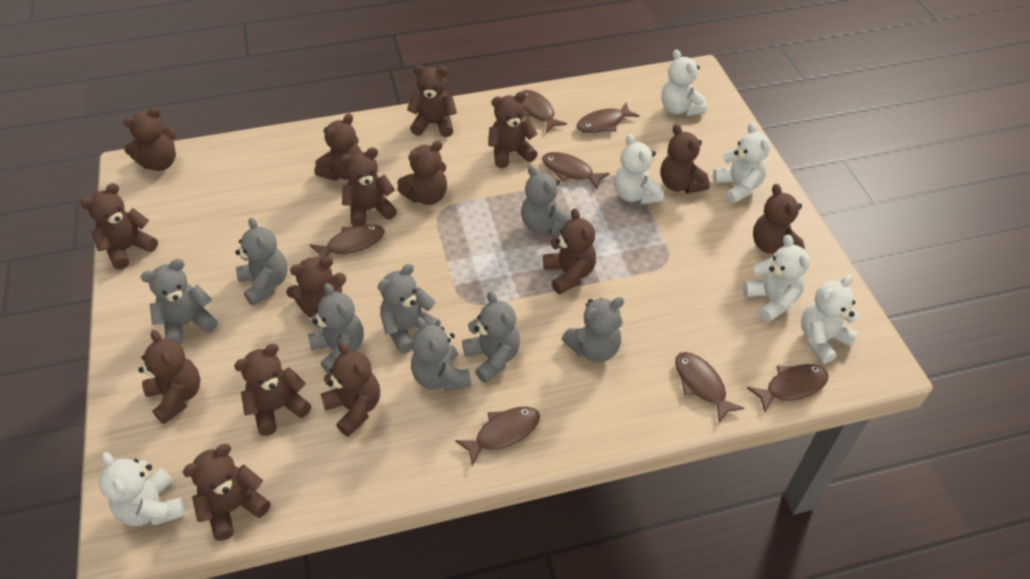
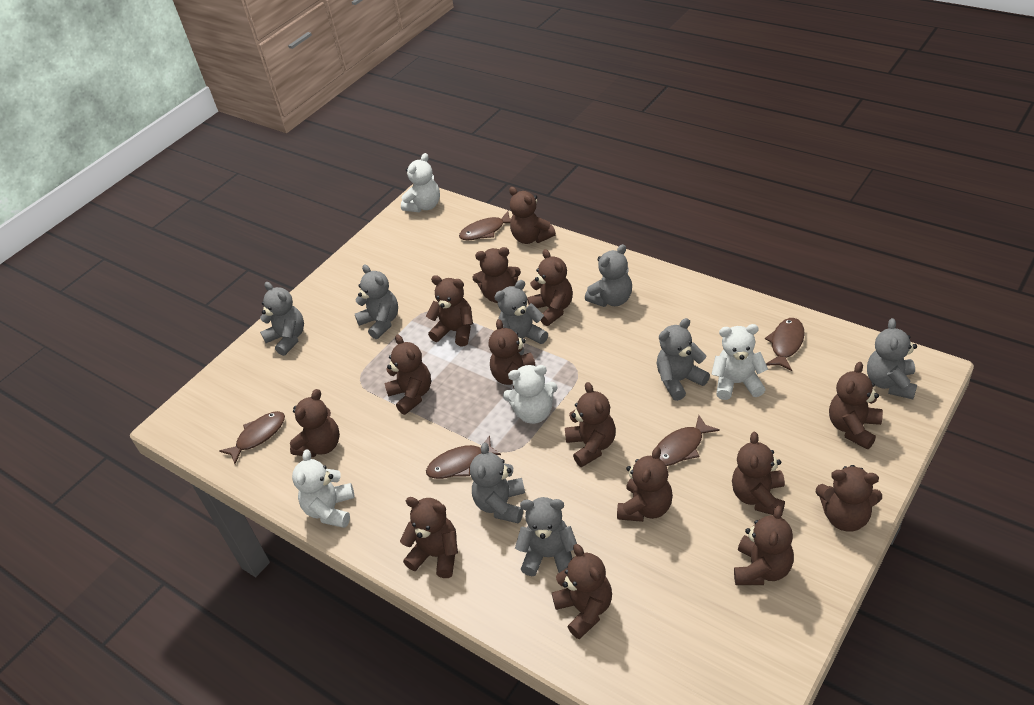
brown fish: 7 -> 5
white teddy bear: 6 -> 4

